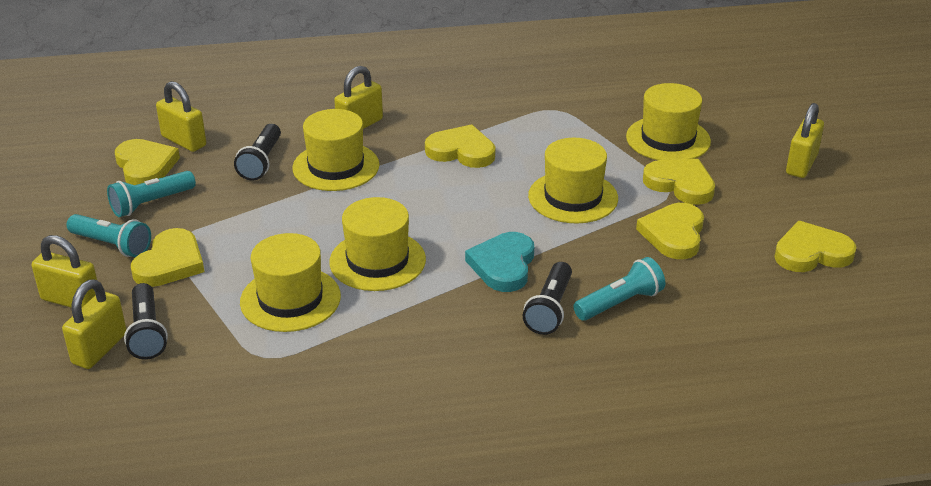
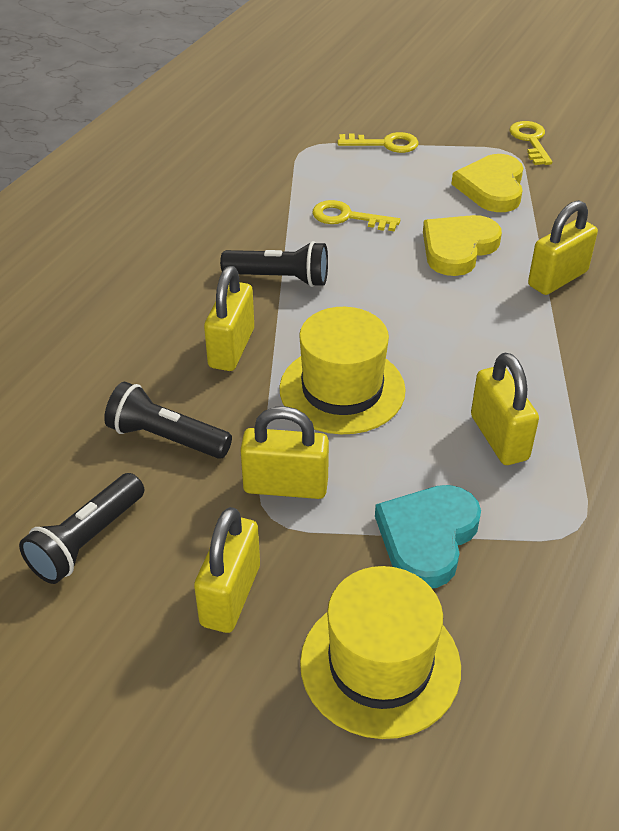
turquoise flashlight: 3 -> 0
yellow hat: 5 -> 2
yellow heart: 6 -> 2
yellow key: 0 -> 3

